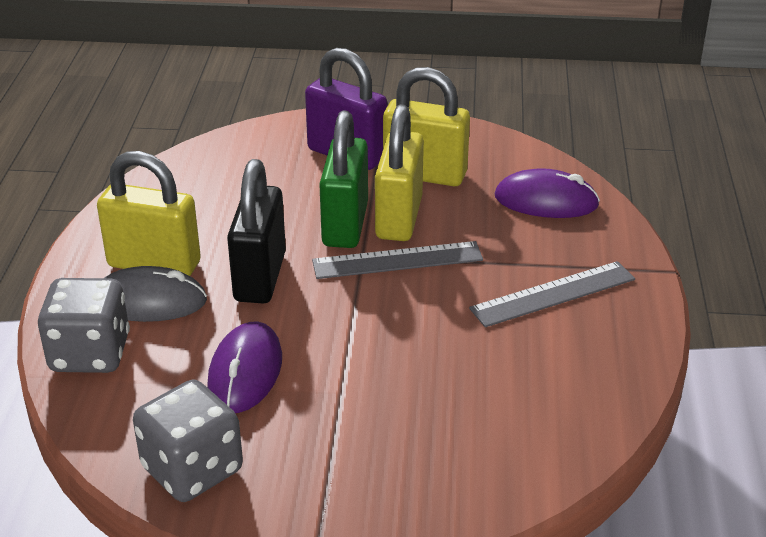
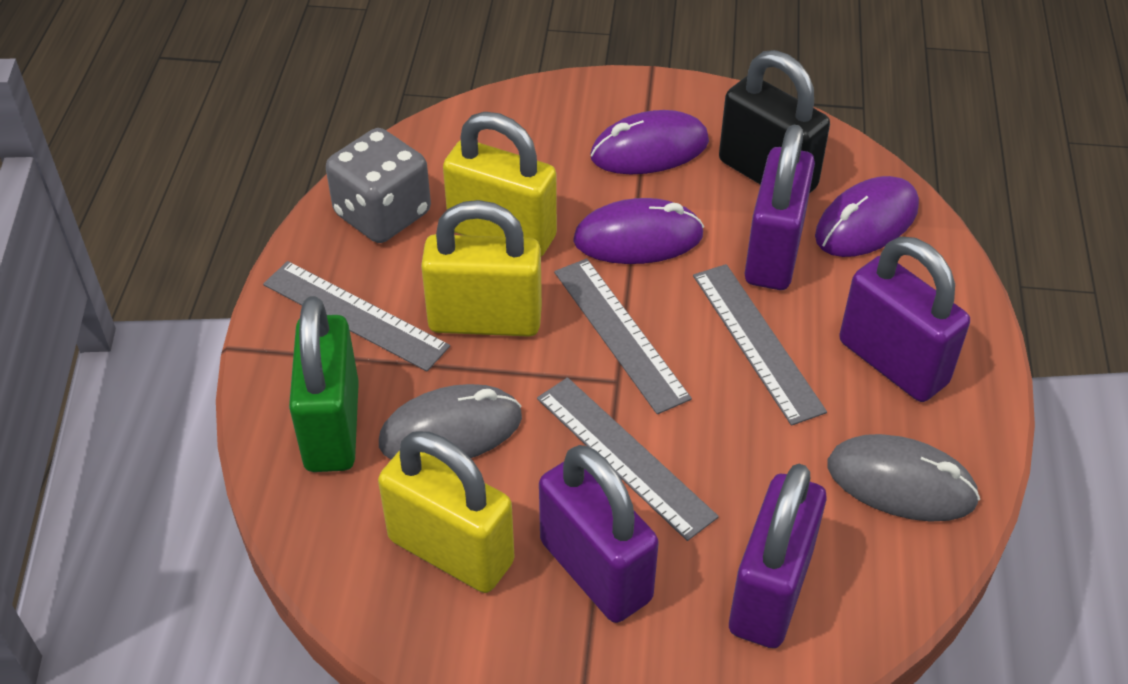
grey dice: 2 -> 1
grey mouse: 1 -> 2
grey ruler: 2 -> 4
purple mouse: 2 -> 3
purple padlock: 1 -> 4

